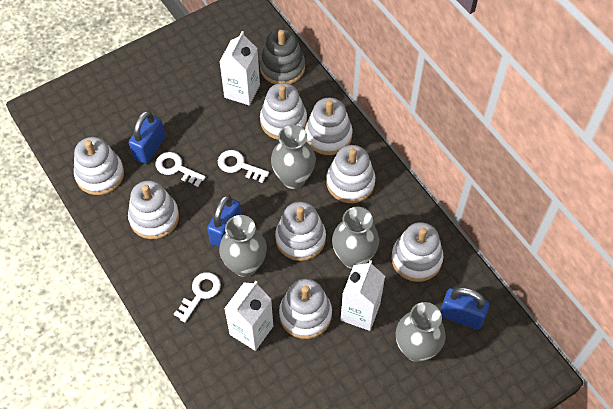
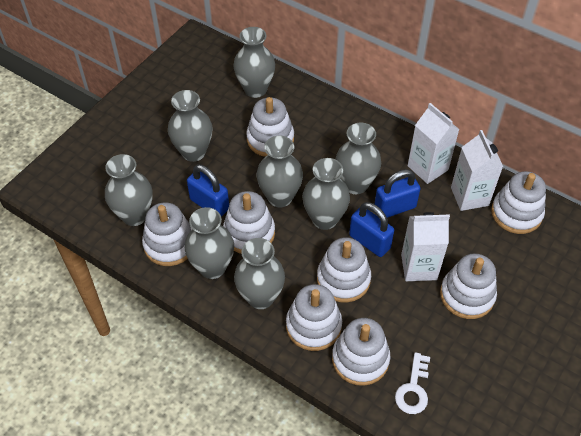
grey stacking toy: 1 -> 0
grey vase: 4 -> 8
white key: 3 -> 1

